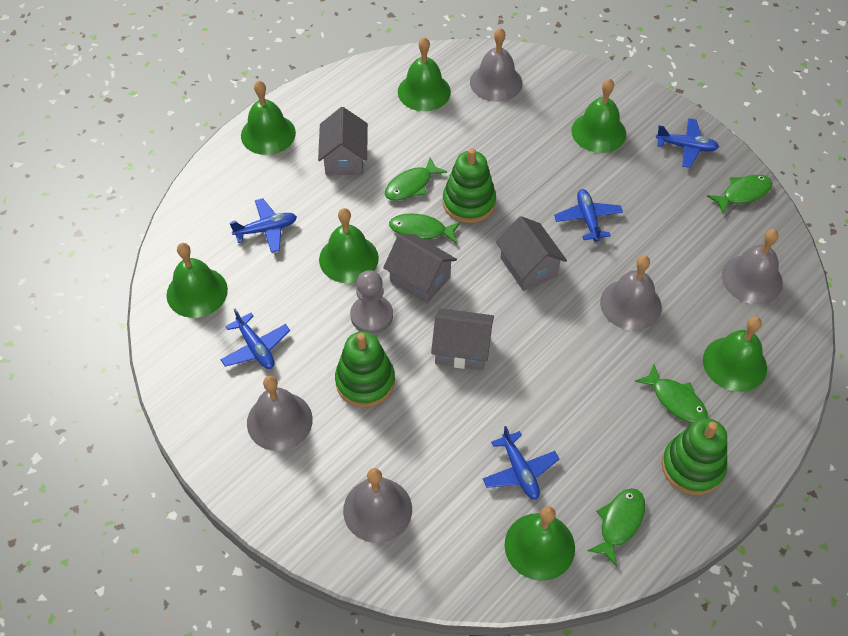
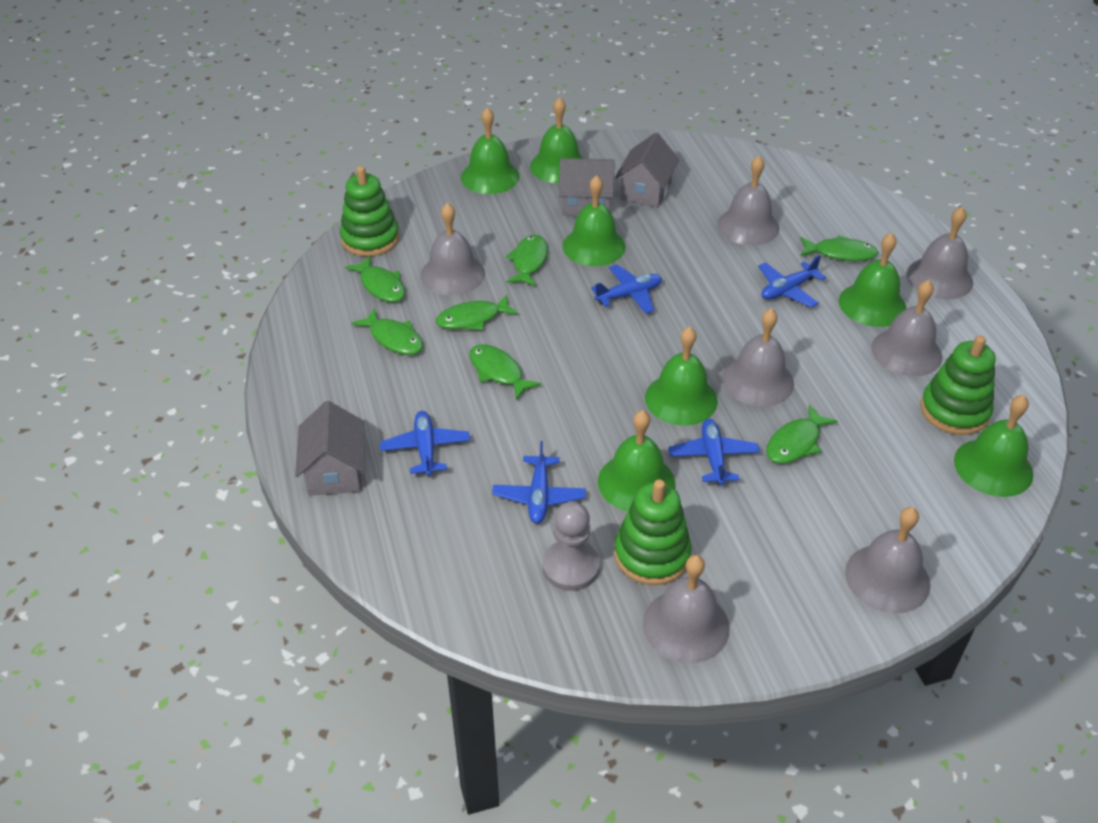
green fish: 5 -> 7
grey bell: 5 -> 7
grey house: 4 -> 3

